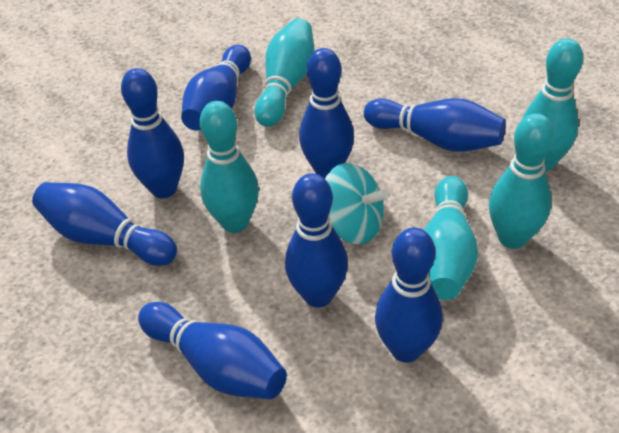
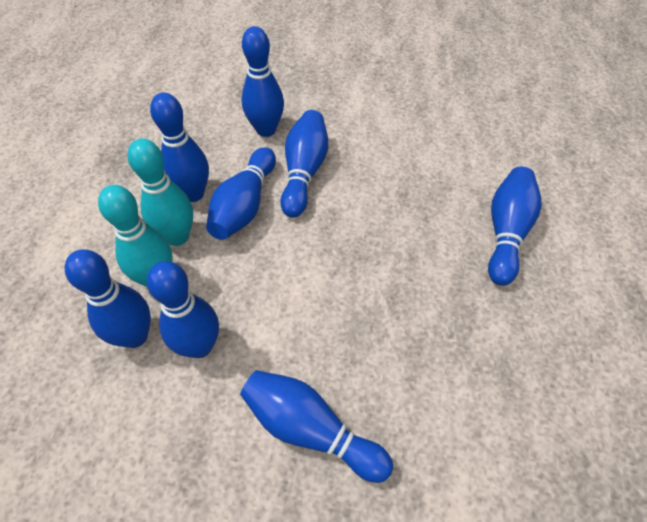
turquoise bowling pin: 5 -> 2
turquoise spinning top: 1 -> 0

